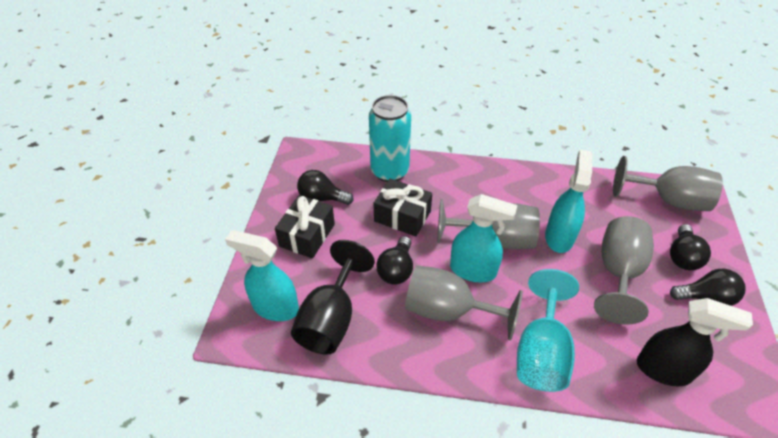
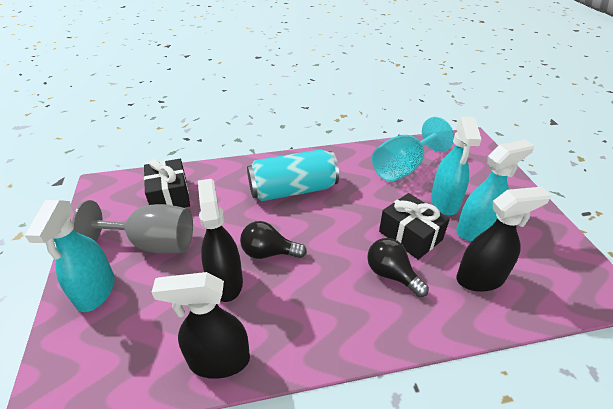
black goblet: 1 -> 0
black light bulb: 4 -> 2
black spray bottle: 1 -> 3
grey goblet: 4 -> 1

